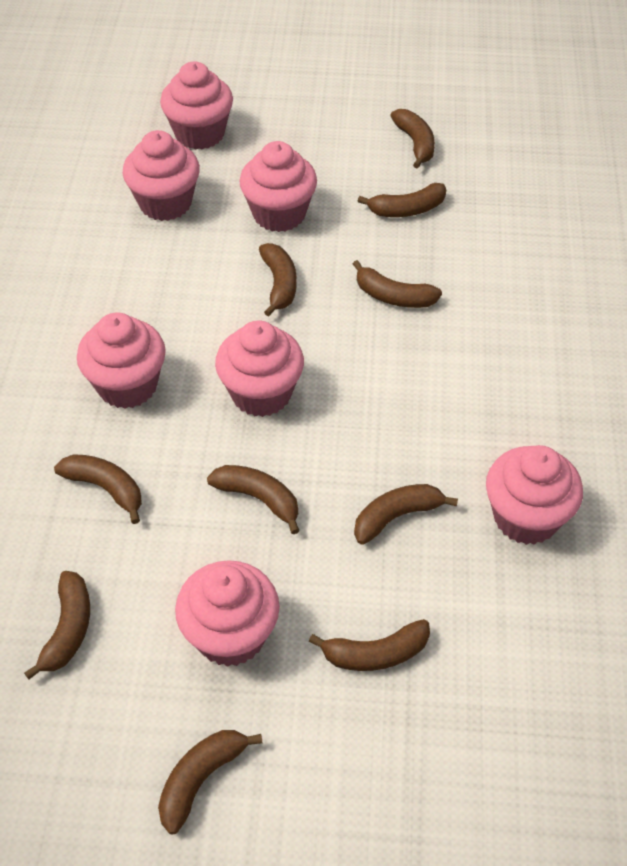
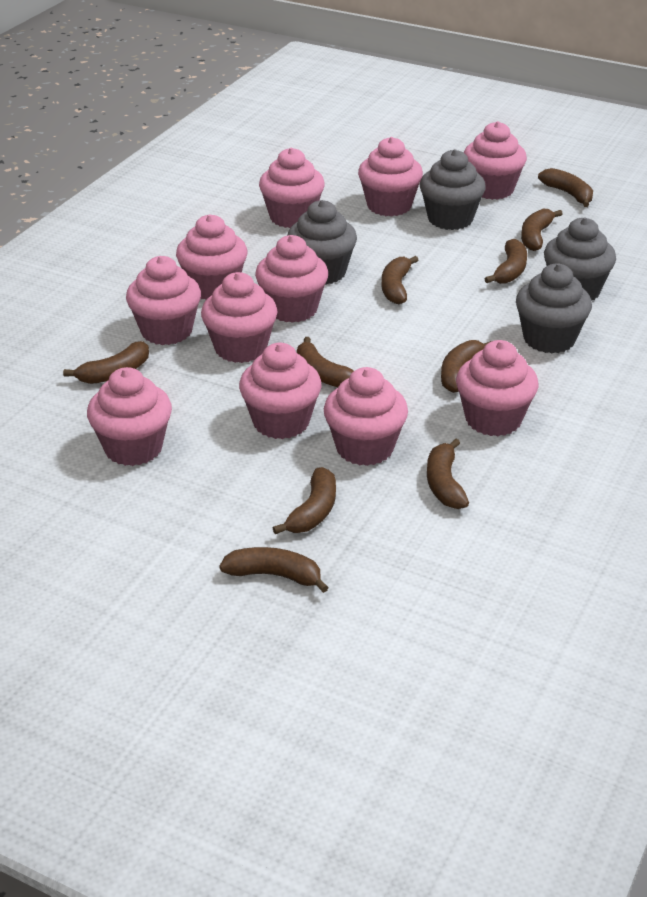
grey cupcake: 0 -> 4
pink cupcake: 7 -> 11

